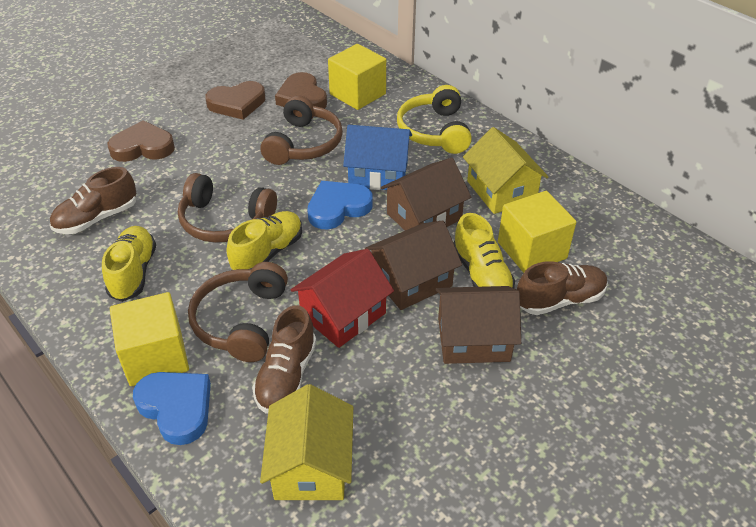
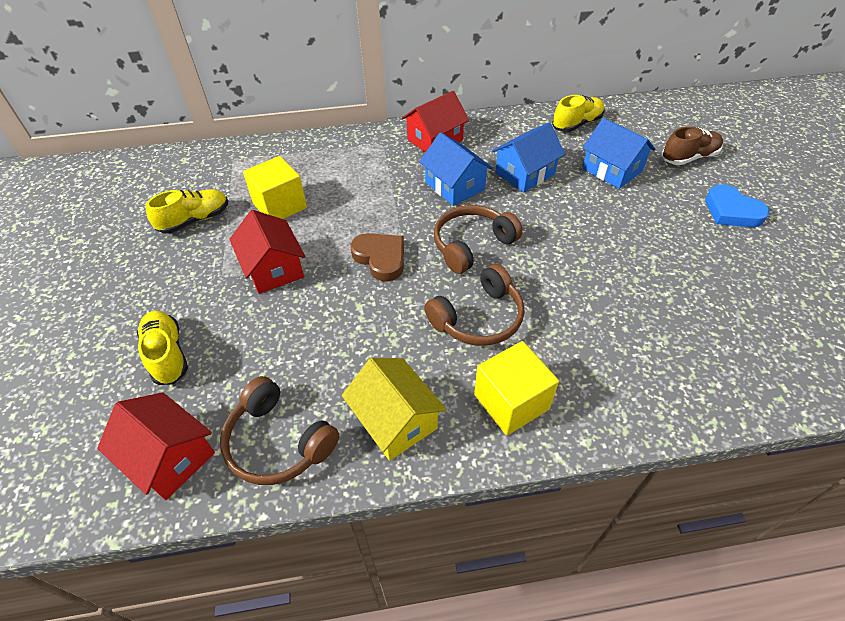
blue heart: 2 -> 1
blue house: 1 -> 3
brown heart: 3 -> 1
brown house: 3 -> 0
brown shoe: 3 -> 1
red house: 1 -> 3
yellow cube: 3 -> 2
yellow headphones: 1 -> 0
yellow house: 2 -> 1

